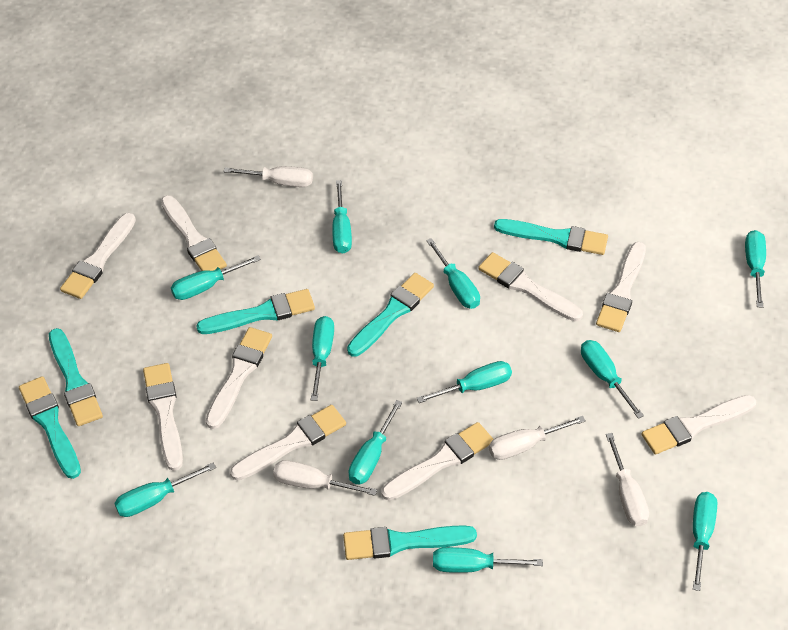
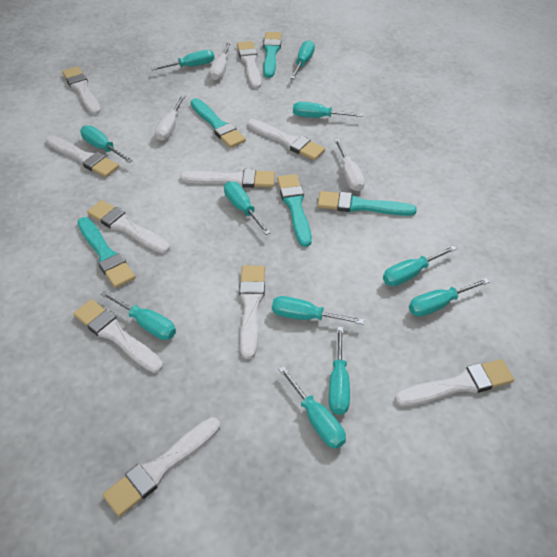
turquoise brush: 6 -> 5
white brush: 9 -> 10
white screwdriver: 4 -> 3

